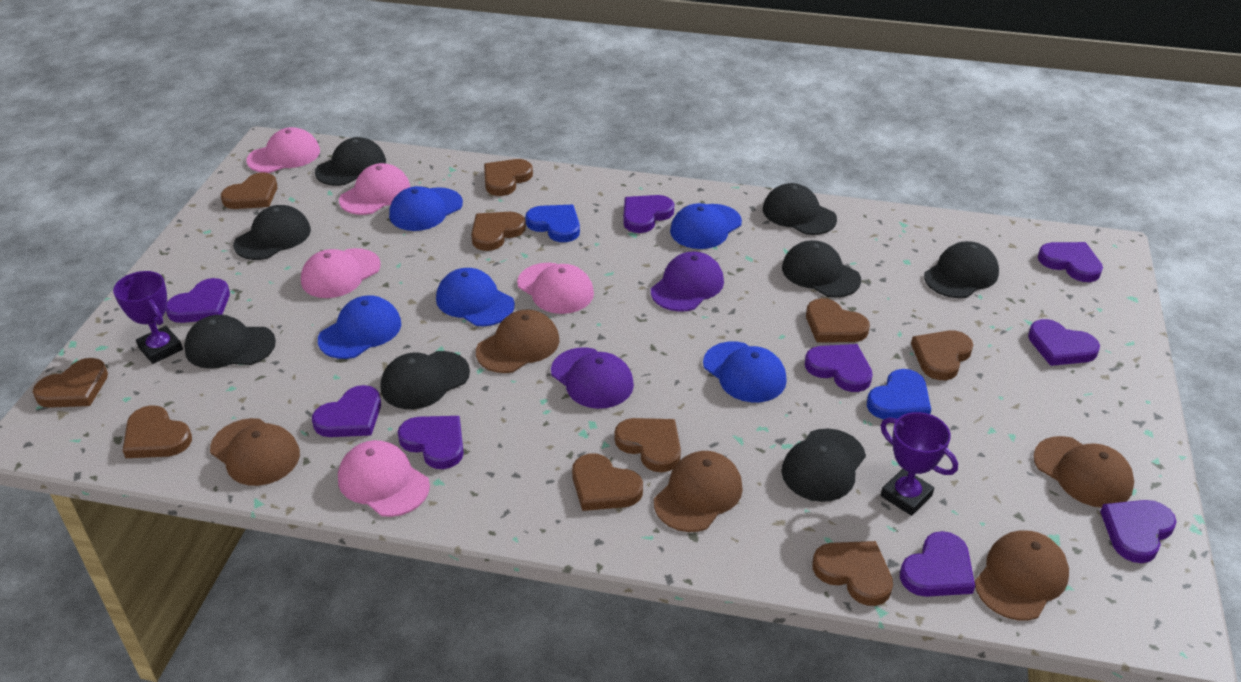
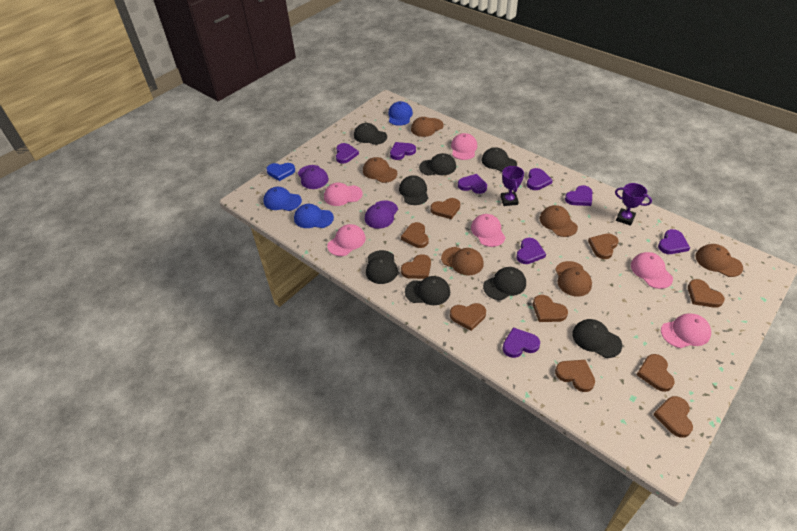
blue cap: 5 -> 3
blue heart: 2 -> 1
brown cap: 5 -> 6
pink cap: 5 -> 6
purple heart: 9 -> 8

